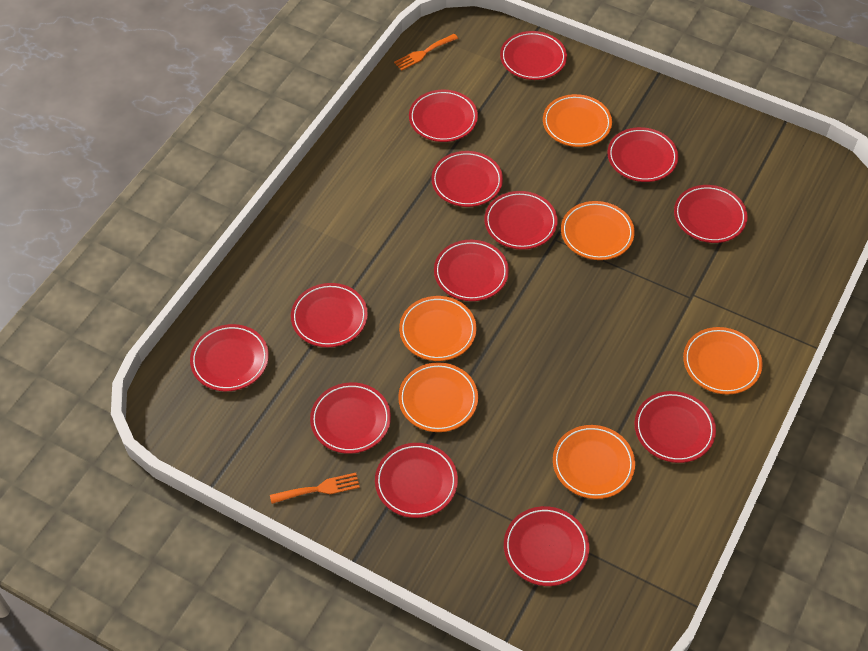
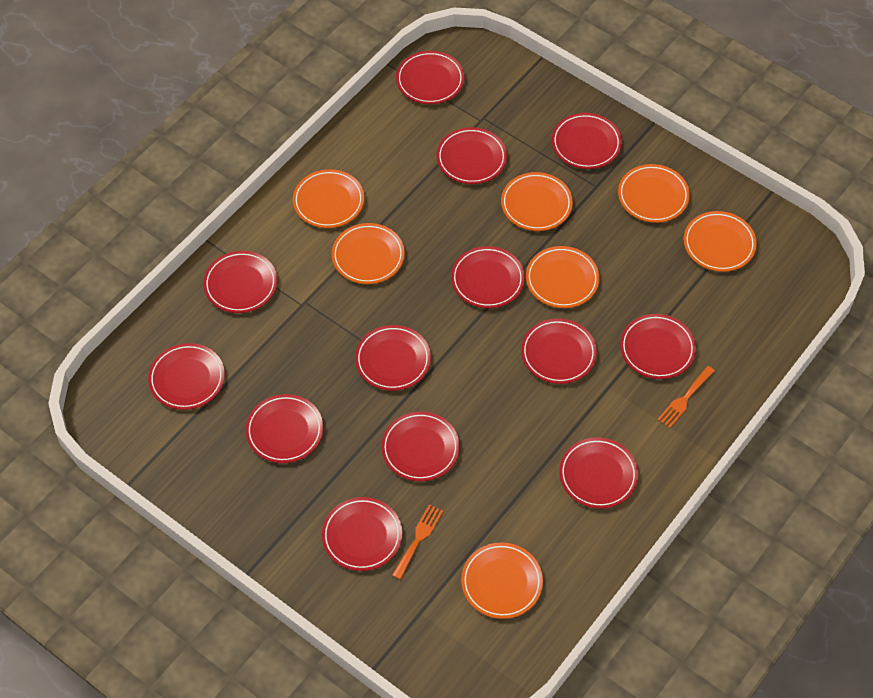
orange plate: 6 -> 7

